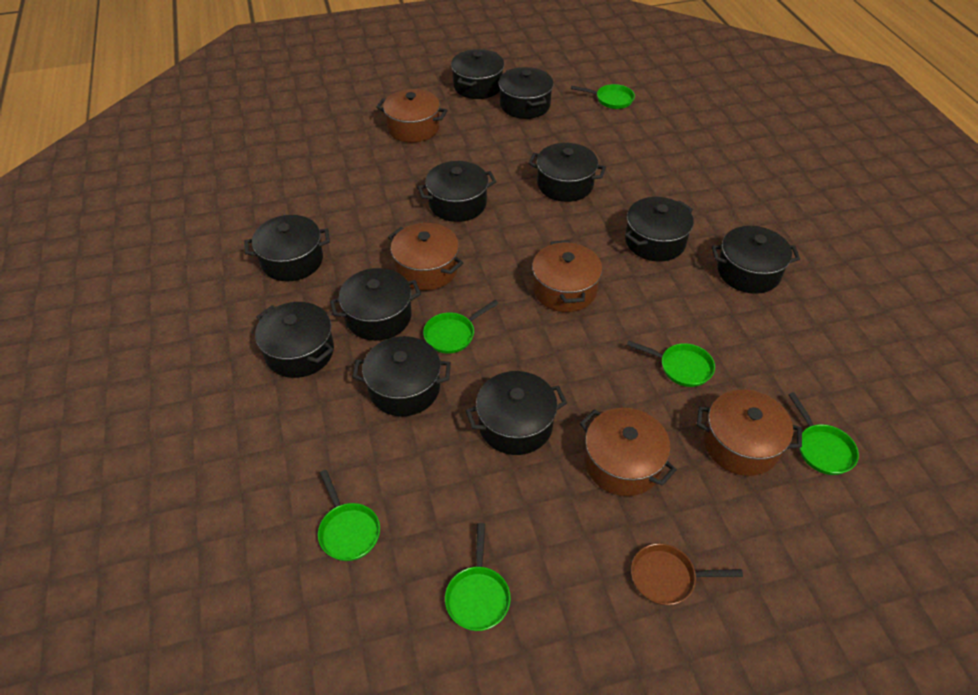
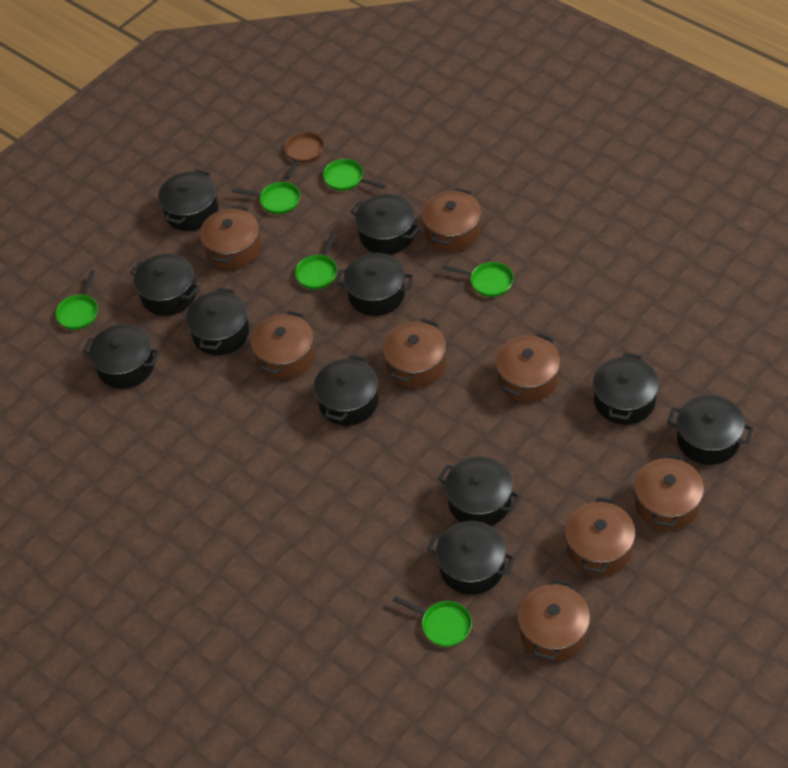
brown pot: 5 -> 8

